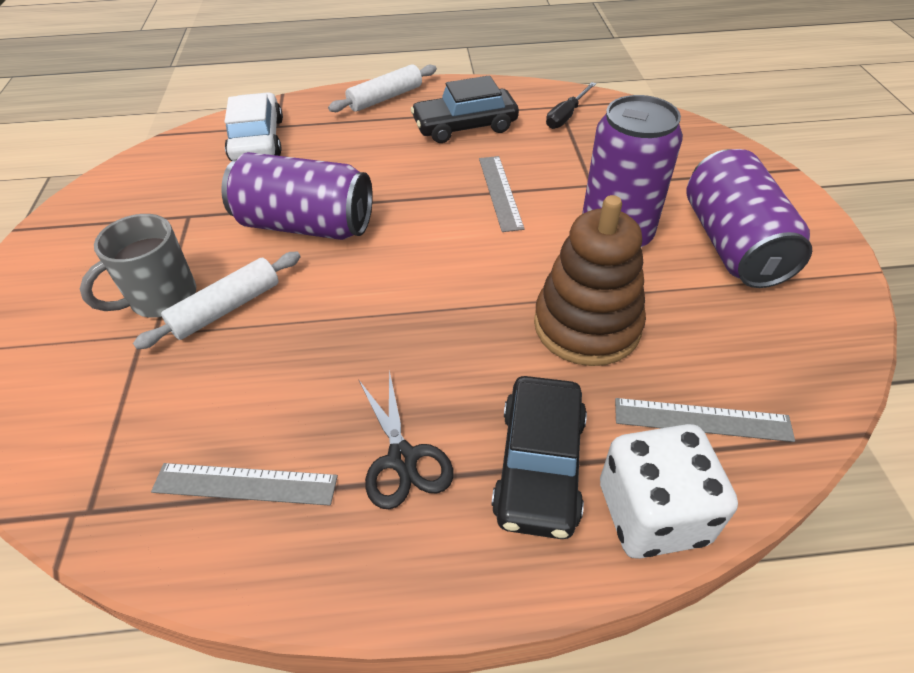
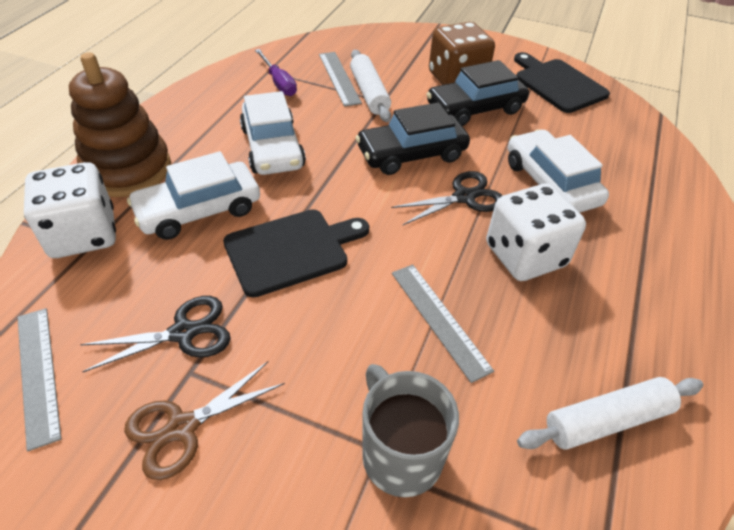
black cutting board: 0 -> 2
black scissors: 1 -> 2
black screwdriver: 1 -> 0
brown dice: 0 -> 1
brown scissors: 0 -> 1
purple can: 3 -> 0
purple screwdriver: 0 -> 1
white car: 1 -> 3
white dice: 1 -> 2

